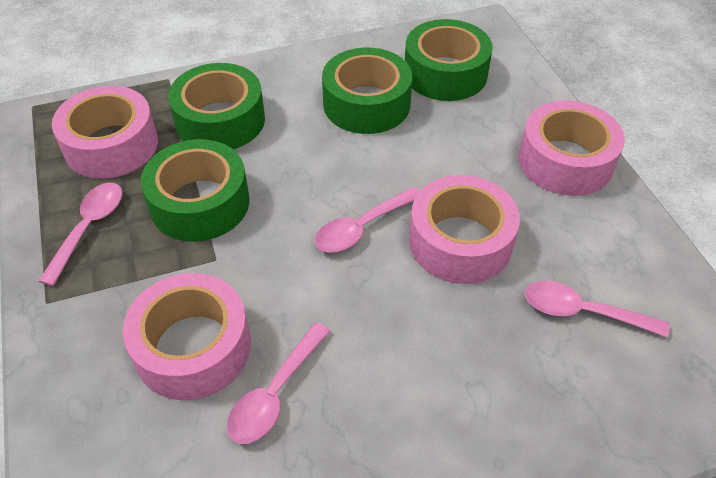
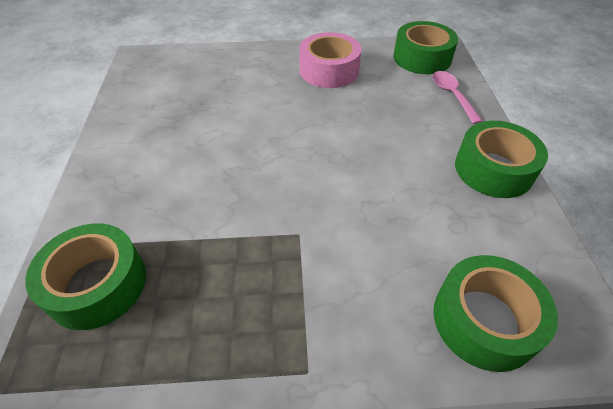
pink spoon: 4 -> 1
pink tape: 4 -> 1

